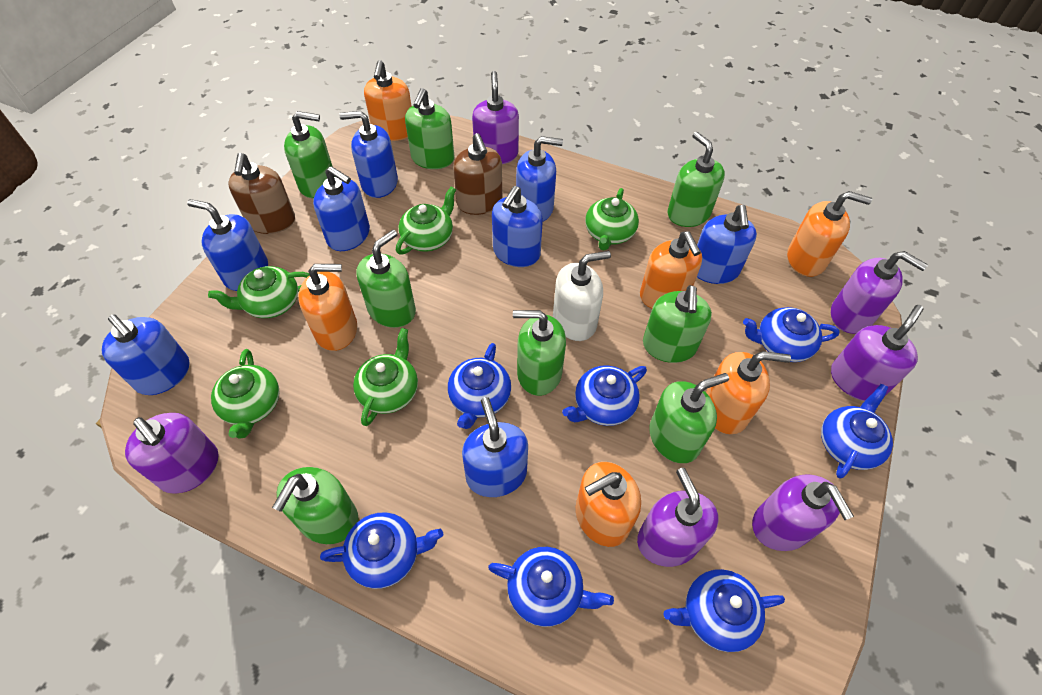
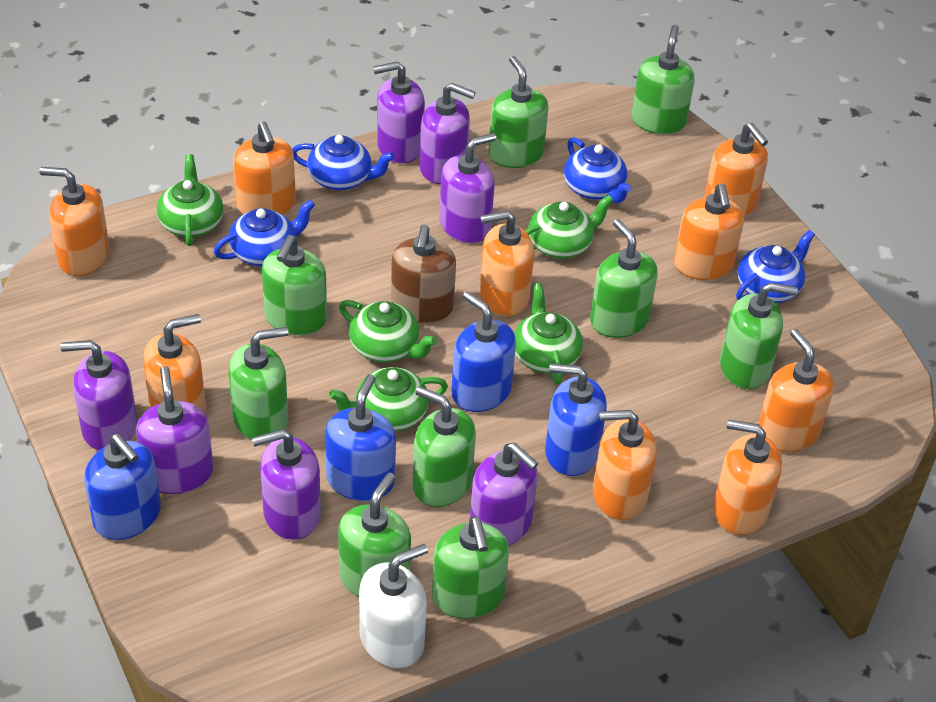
blue soap dispenser: 8 -> 4
blue teapot: 7 -> 4
brown soap dispenser: 2 -> 1
green soap dispenser: 8 -> 9
orange soap dispenser: 6 -> 9
purple soap dispenser: 6 -> 7

